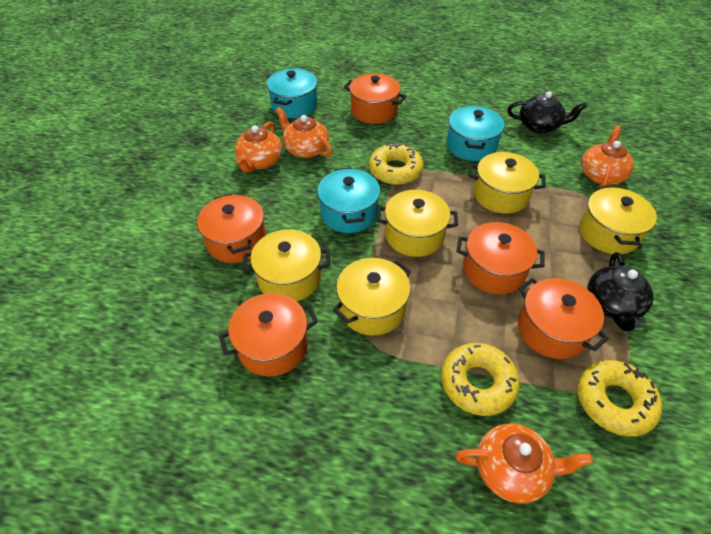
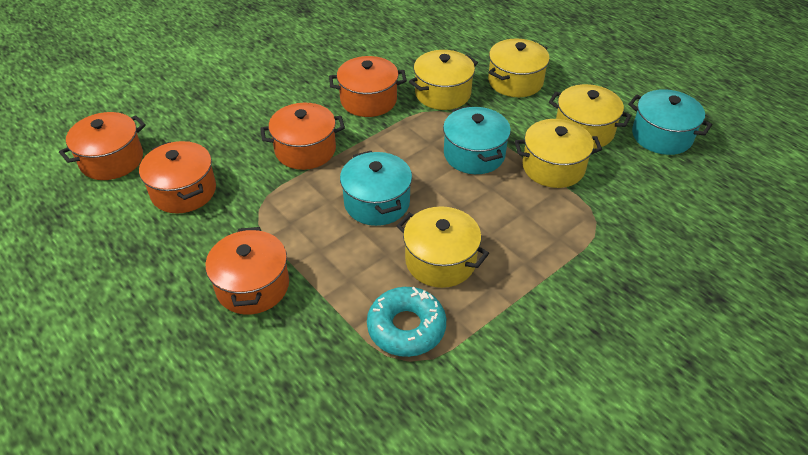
black teapot: 2 -> 0
orange teapot: 4 -> 0
turquoise donut: 0 -> 1
yellow donut: 3 -> 0

